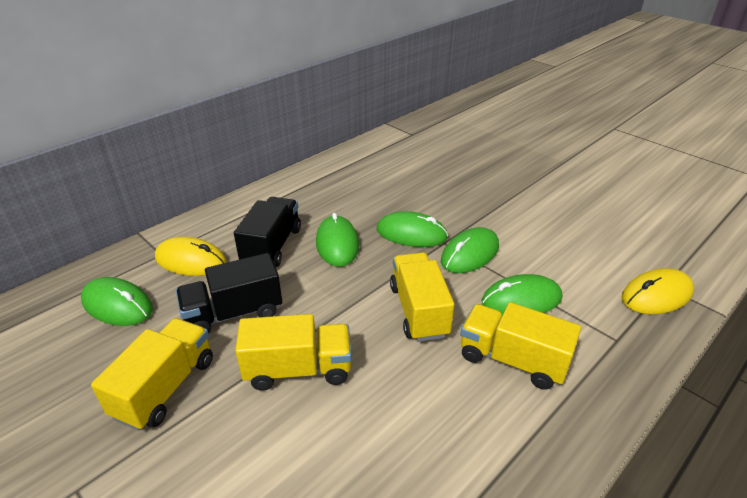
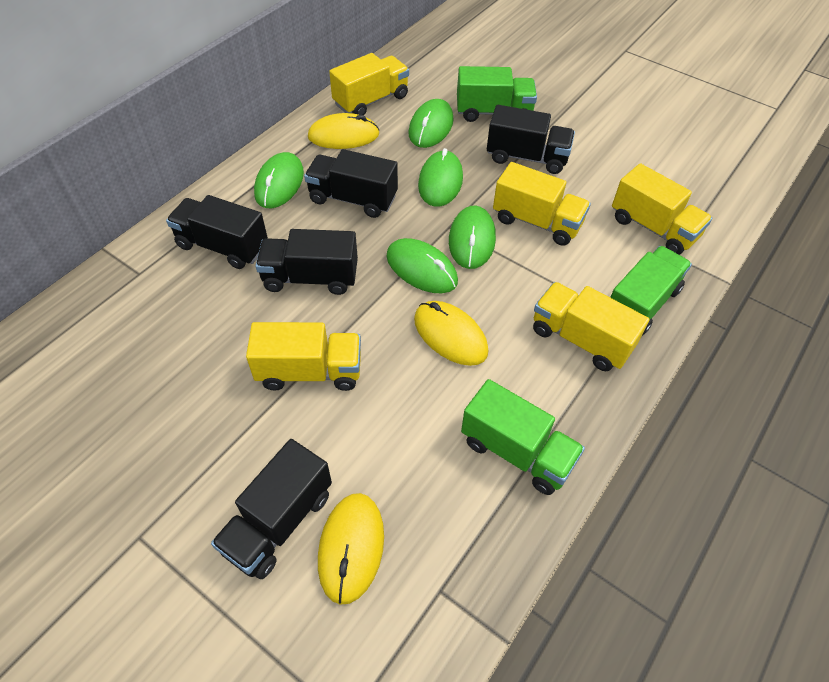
black truck: 2 -> 5
green truck: 0 -> 3
yellow mouse: 2 -> 3
yellow truck: 4 -> 5

